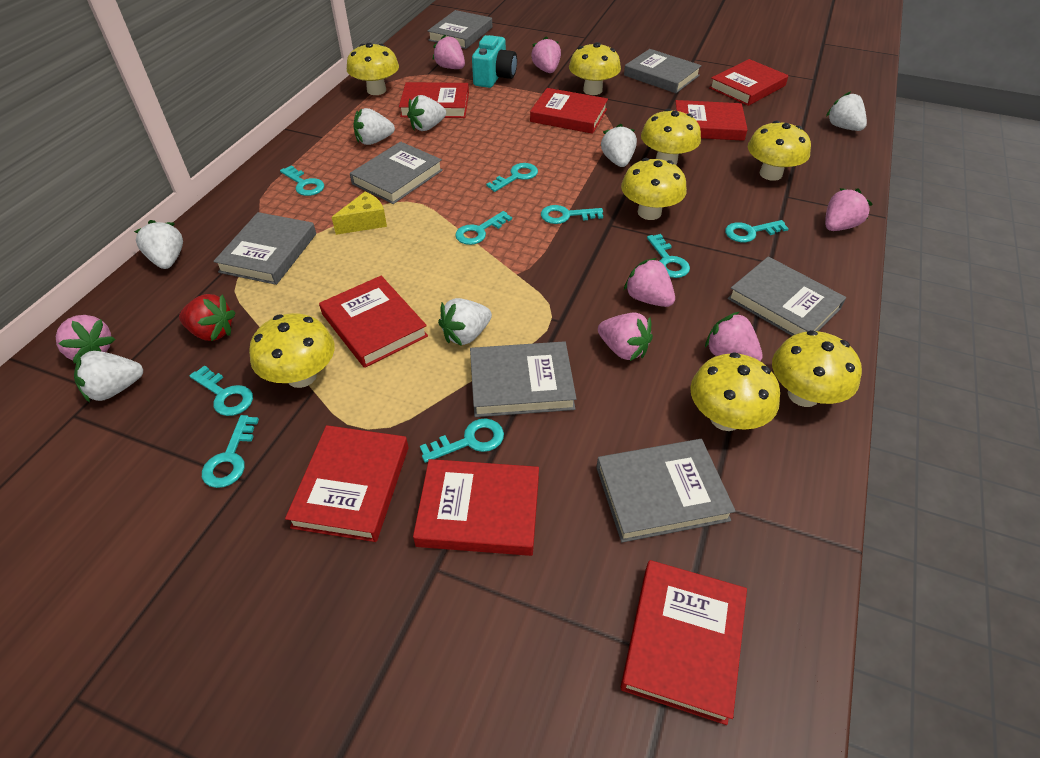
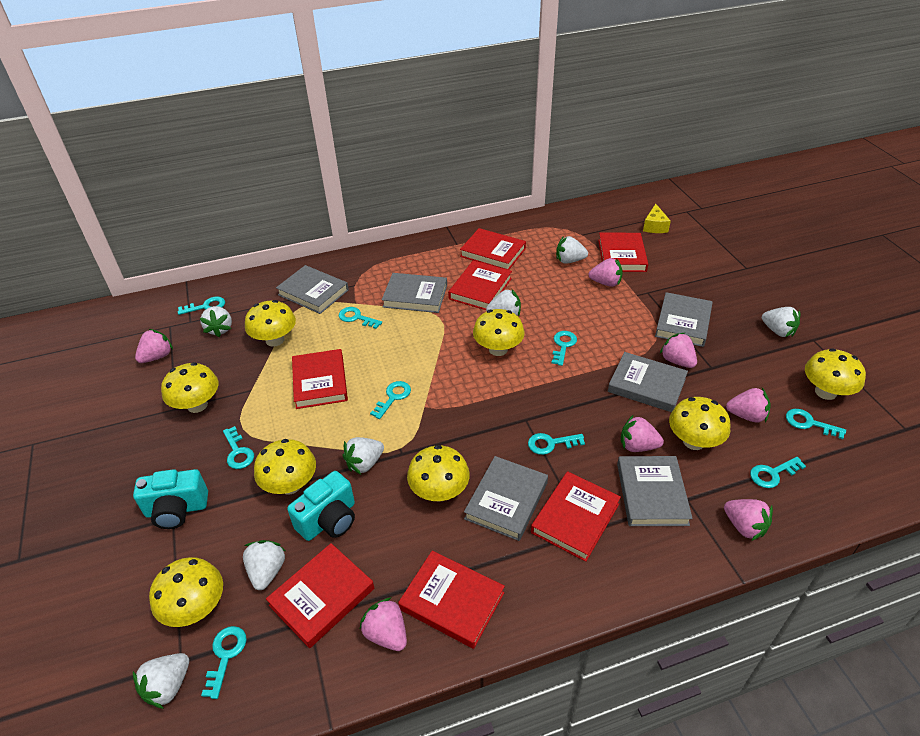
grey book: 7 -> 6
red book: 8 -> 7
red strawberry: 1 -> 0
turquoise camera: 1 -> 2

